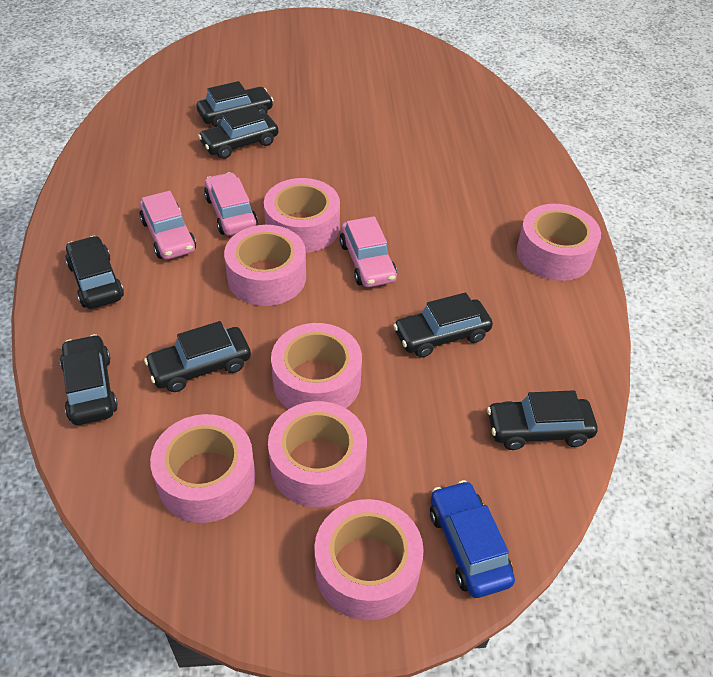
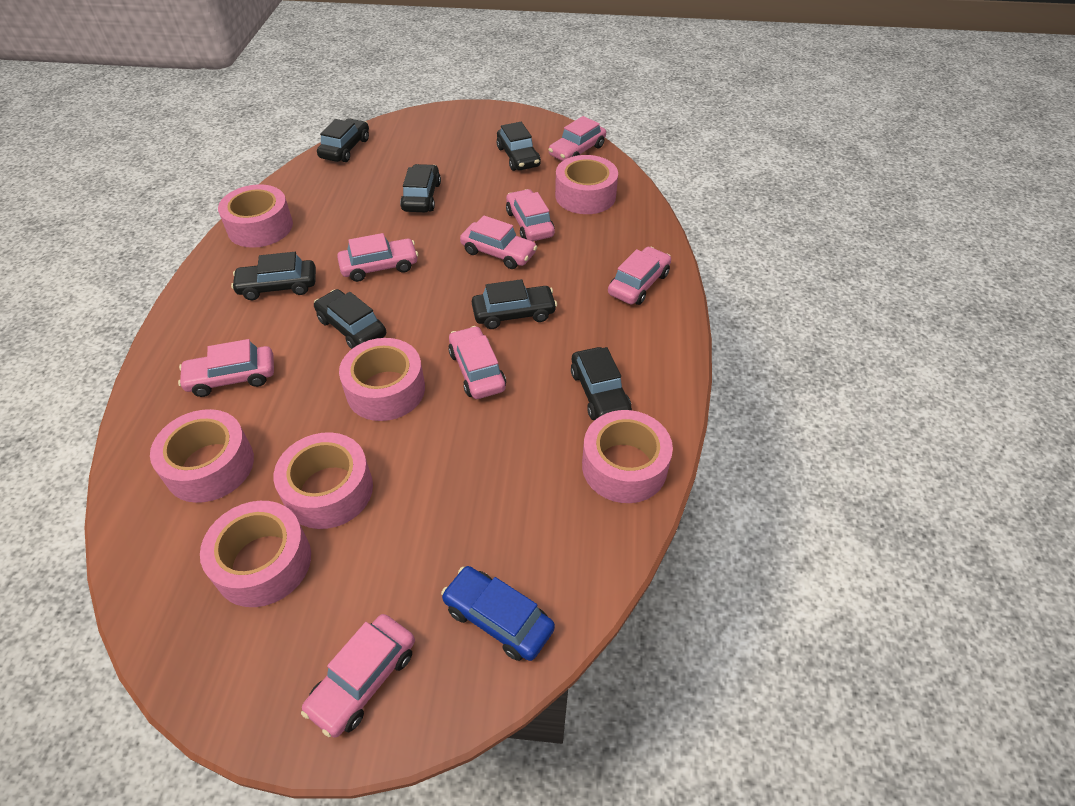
pink car: 3 -> 8

